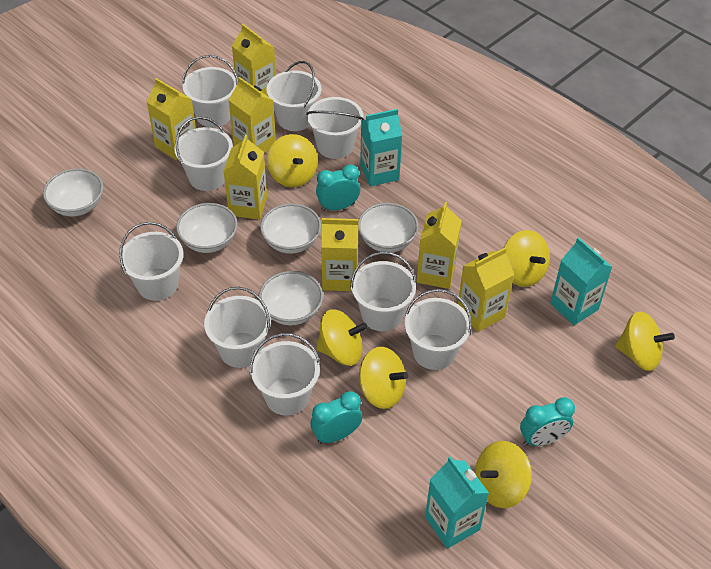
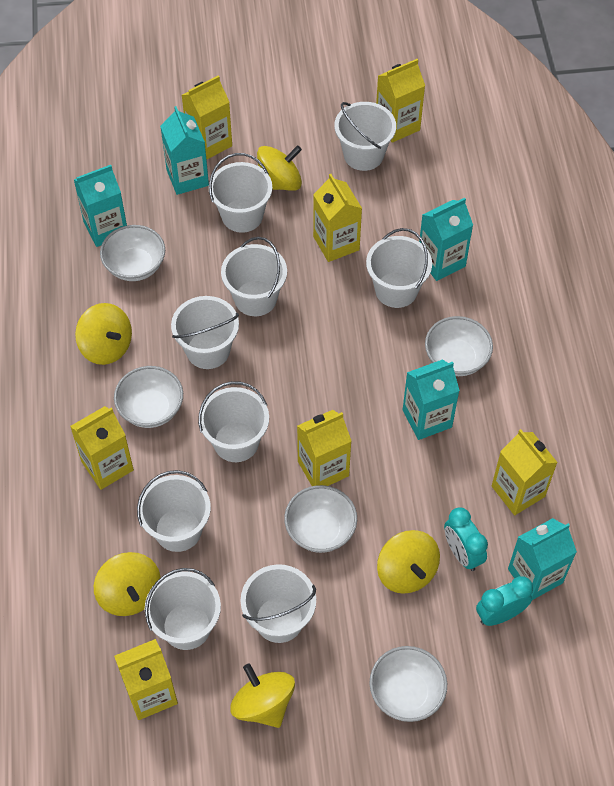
turquoise carton: 3 -> 5
turquoise clock: 3 -> 2
yellow spinning top: 6 -> 5

